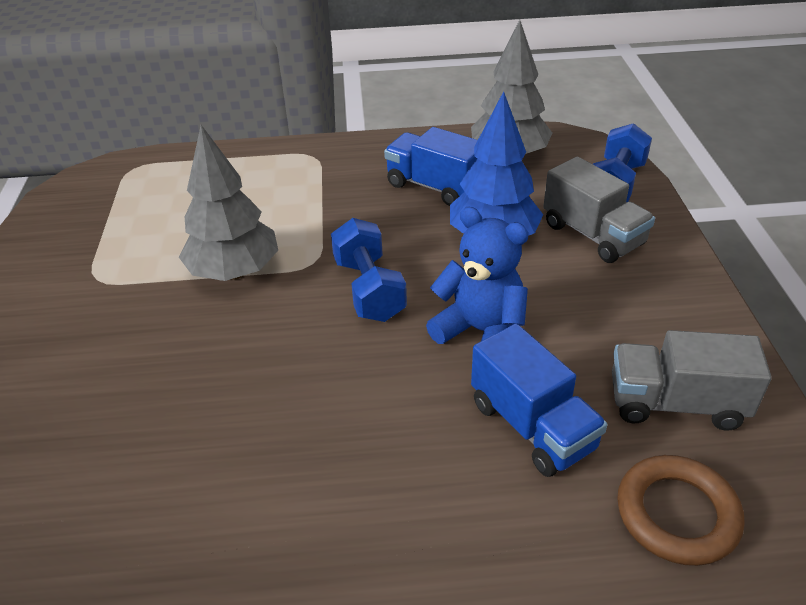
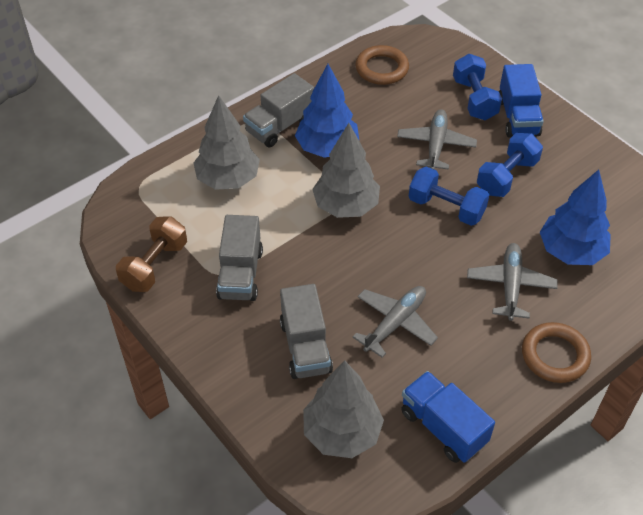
blue dumbbell: 2 -> 3
blue teddy bear: 1 -> 0
blue tree: 1 -> 2
brown dumbbell: 0 -> 1
brown ring: 1 -> 2
grey plane: 0 -> 3
grey tree: 2 -> 3
grey truck: 2 -> 3

